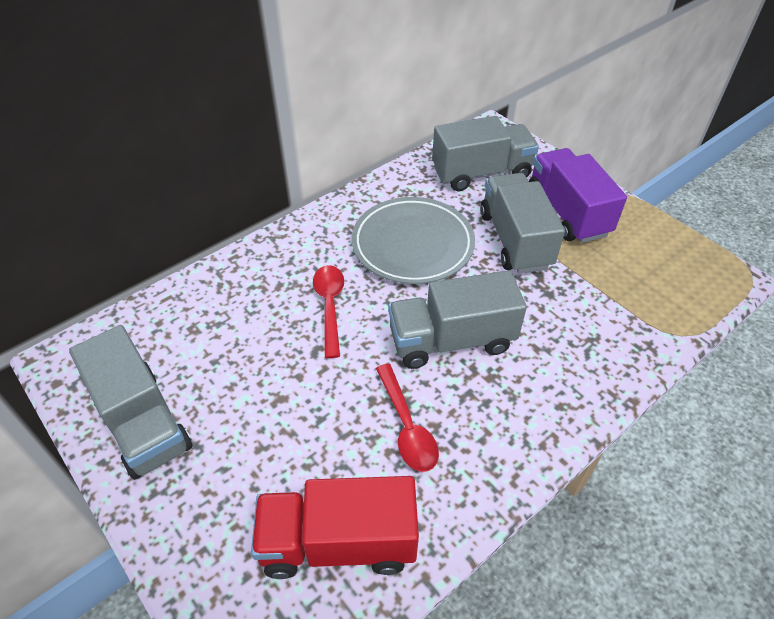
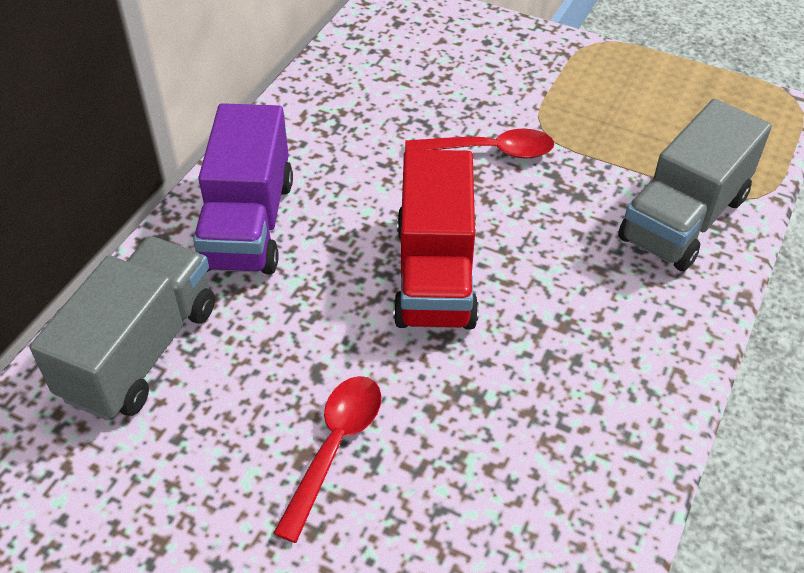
grey plate: 1 -> 0
grey truck: 4 -> 2

